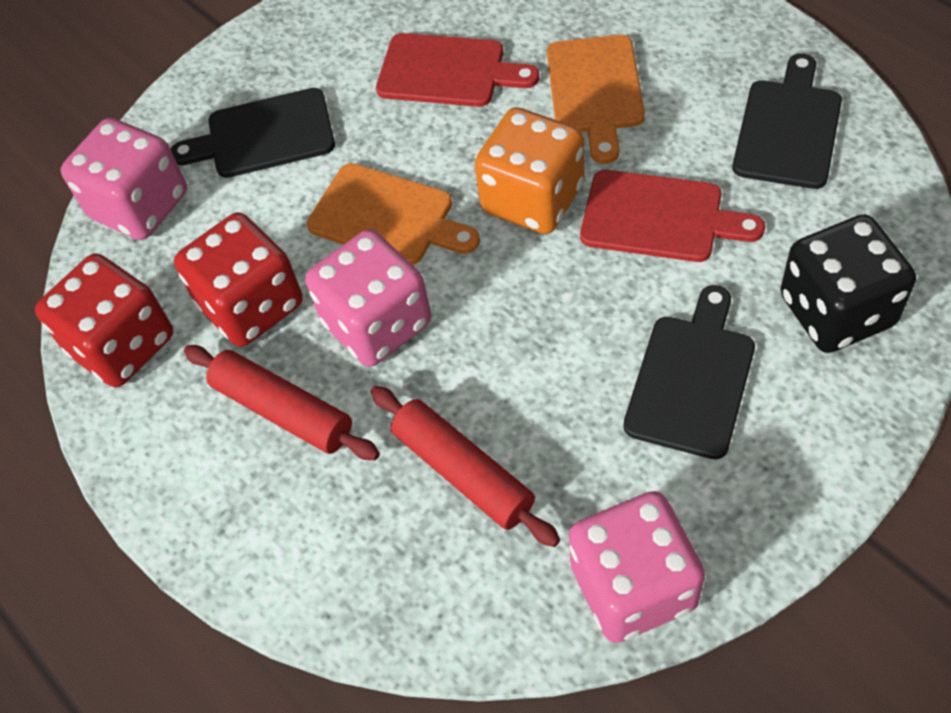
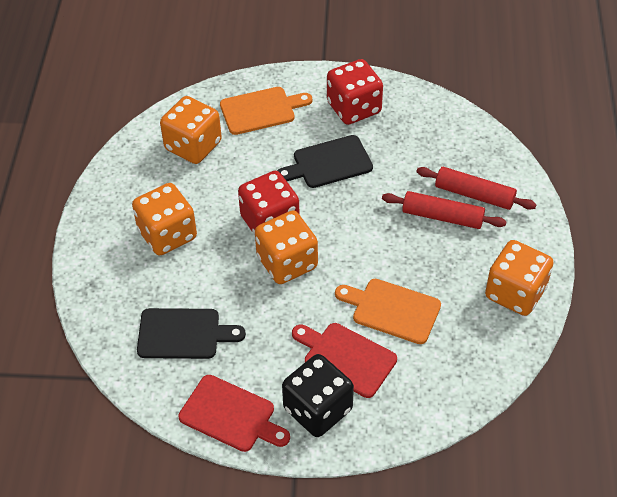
black cutting board: 3 -> 2
orange dice: 1 -> 4
pink dice: 3 -> 0

